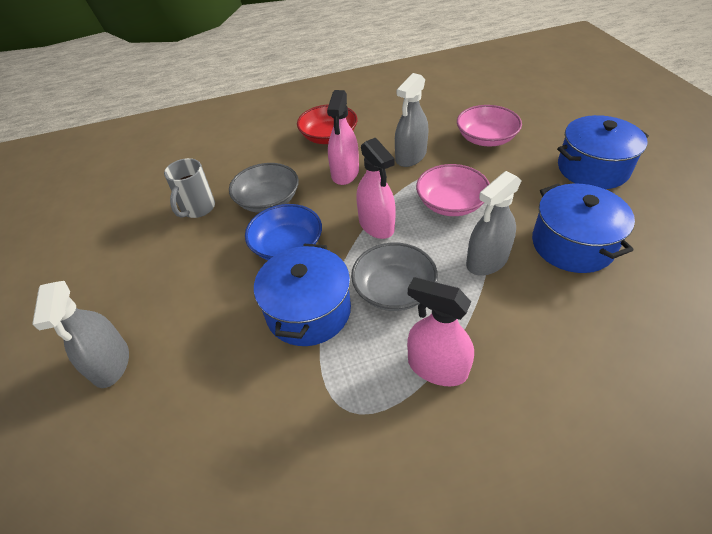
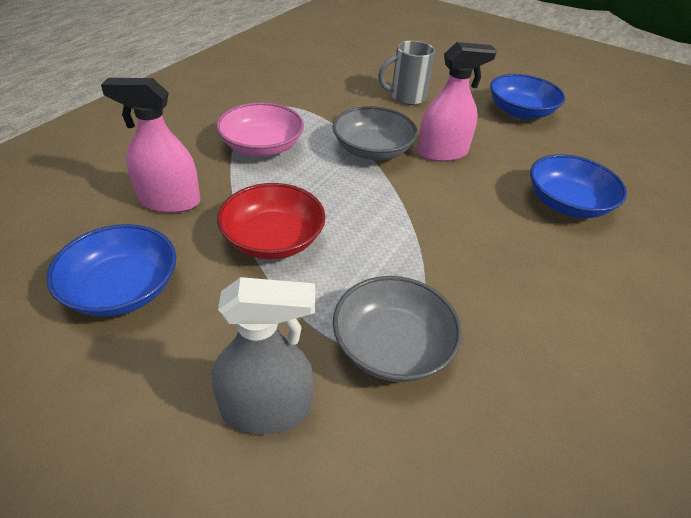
blue bowl: 1 -> 3
blue pot: 3 -> 0
grey spray bottle: 3 -> 1
pink bowl: 2 -> 1
pink spray bottle: 3 -> 2

